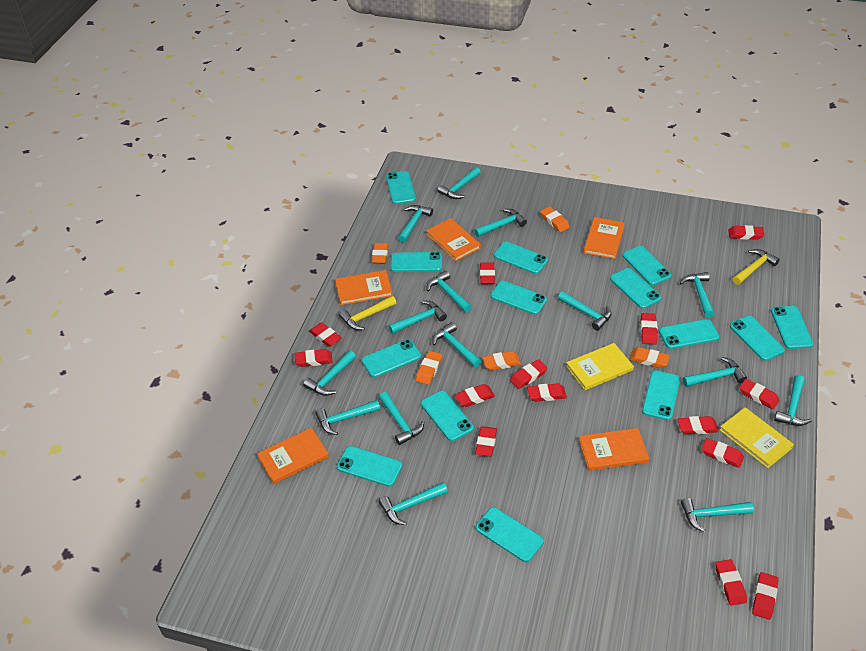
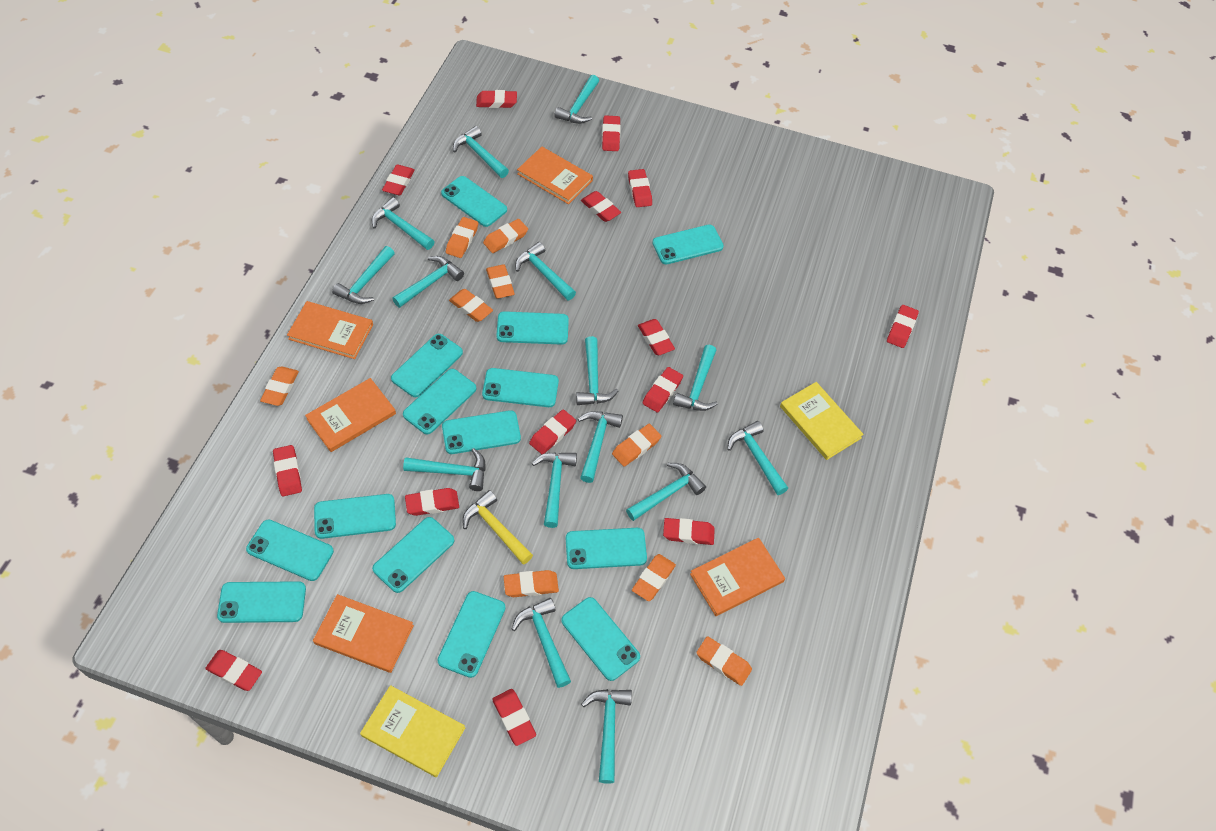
orange eraser: 5 -> 9
yellow hammer: 2 -> 1

